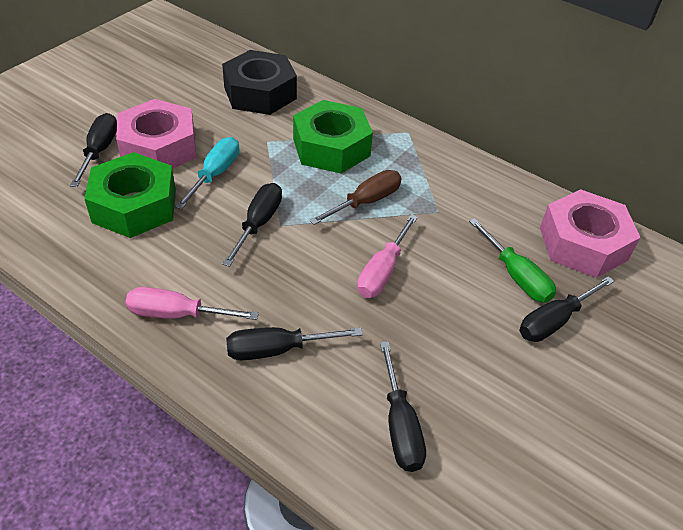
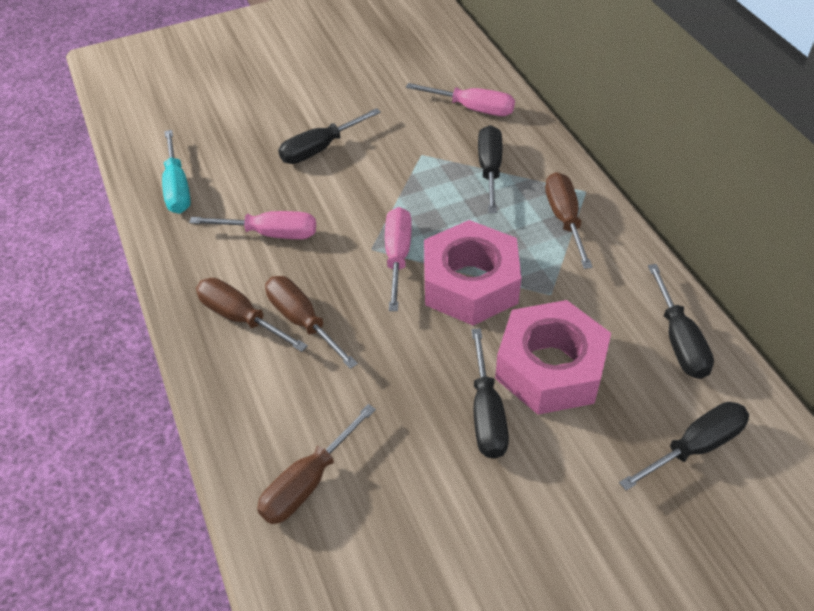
black nut: 1 -> 0
brown screwdriver: 1 -> 4
green nut: 2 -> 0
green screwdriver: 1 -> 0
pink screwdriver: 2 -> 3

